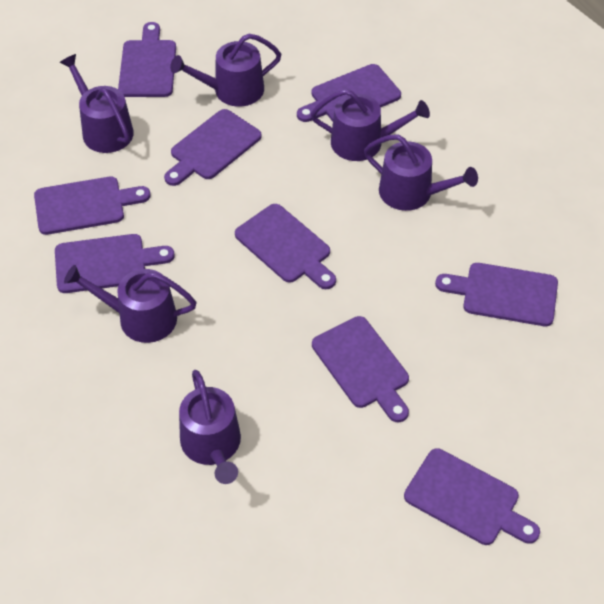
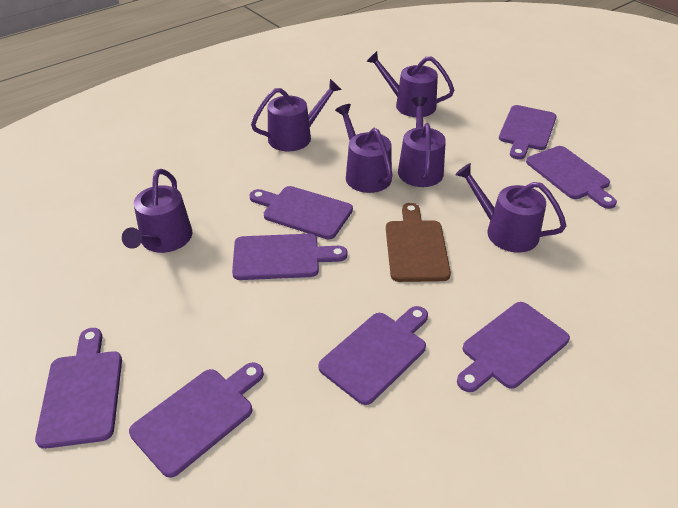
brown cutting board: 0 -> 1
purple cutting board: 9 -> 8

